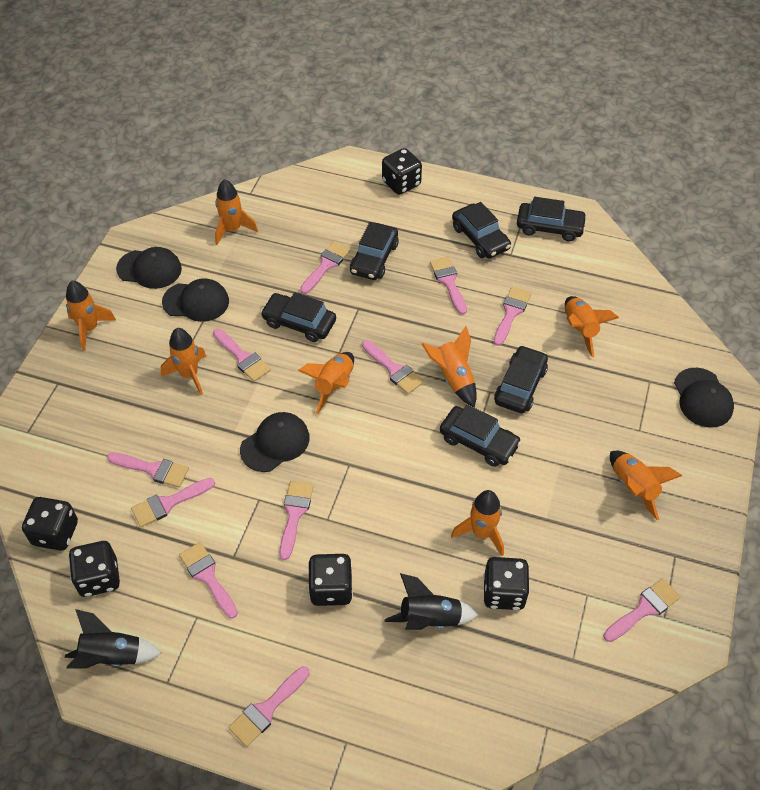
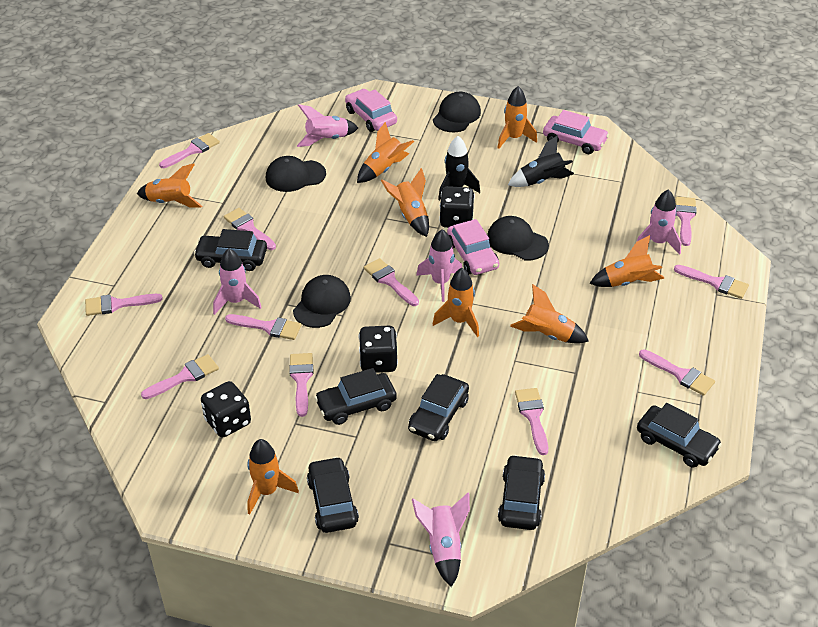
black dice: 5 -> 3
pink car: 0 -> 3
pink rocket: 0 -> 5

